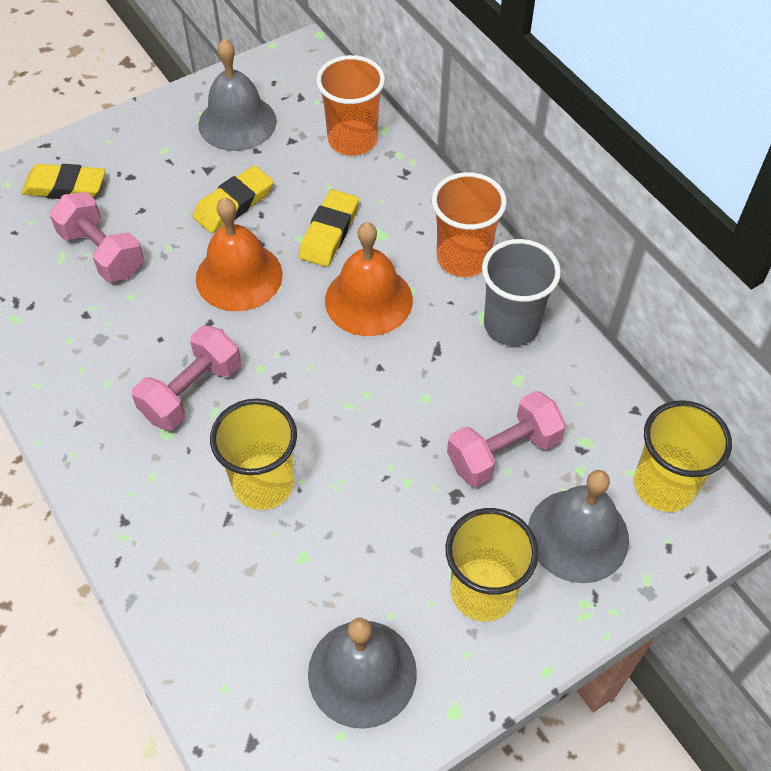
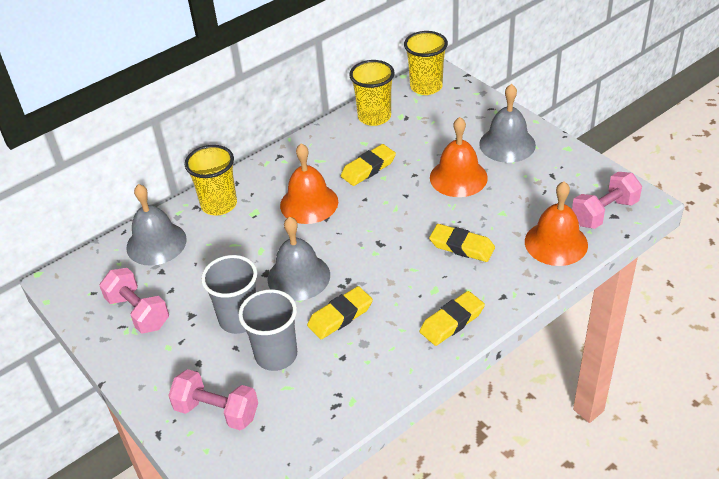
grey cup: 1 -> 2
orange bell: 2 -> 3
orange cup: 2 -> 0
yellow eraser: 3 -> 4

